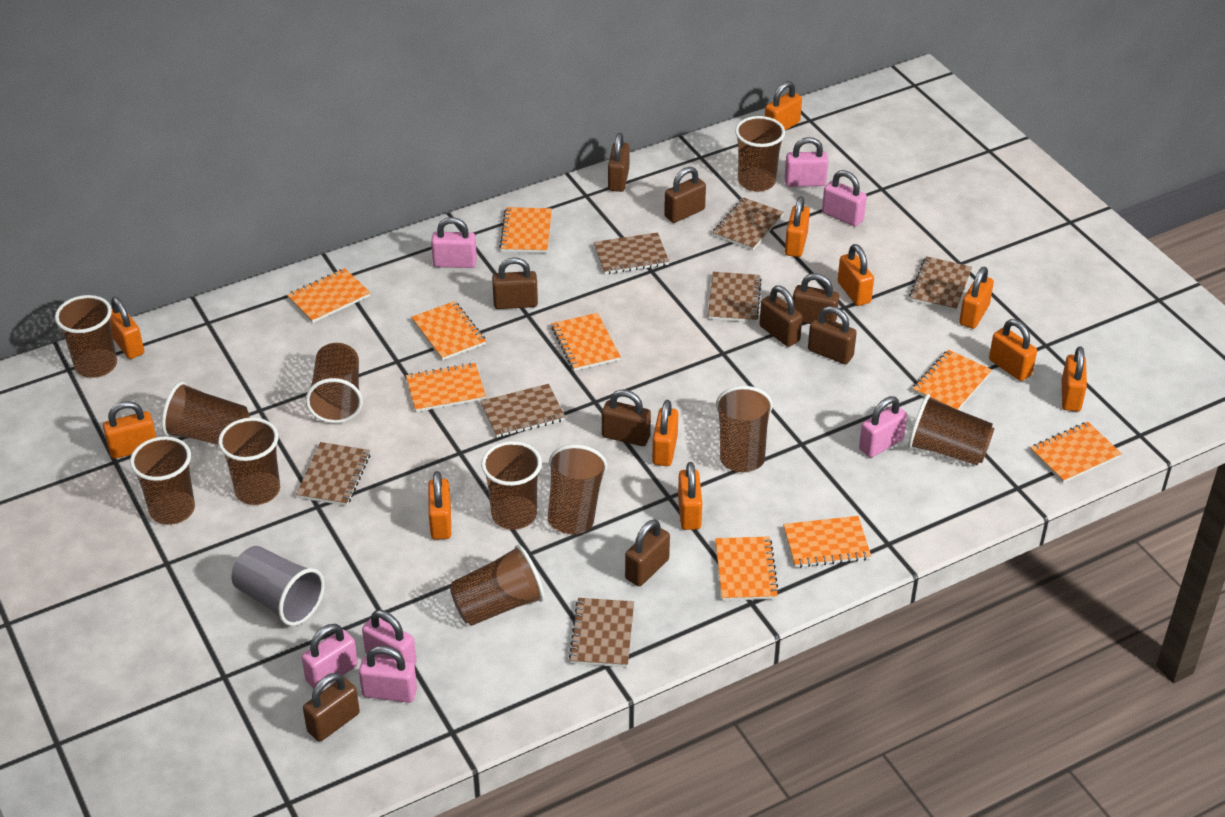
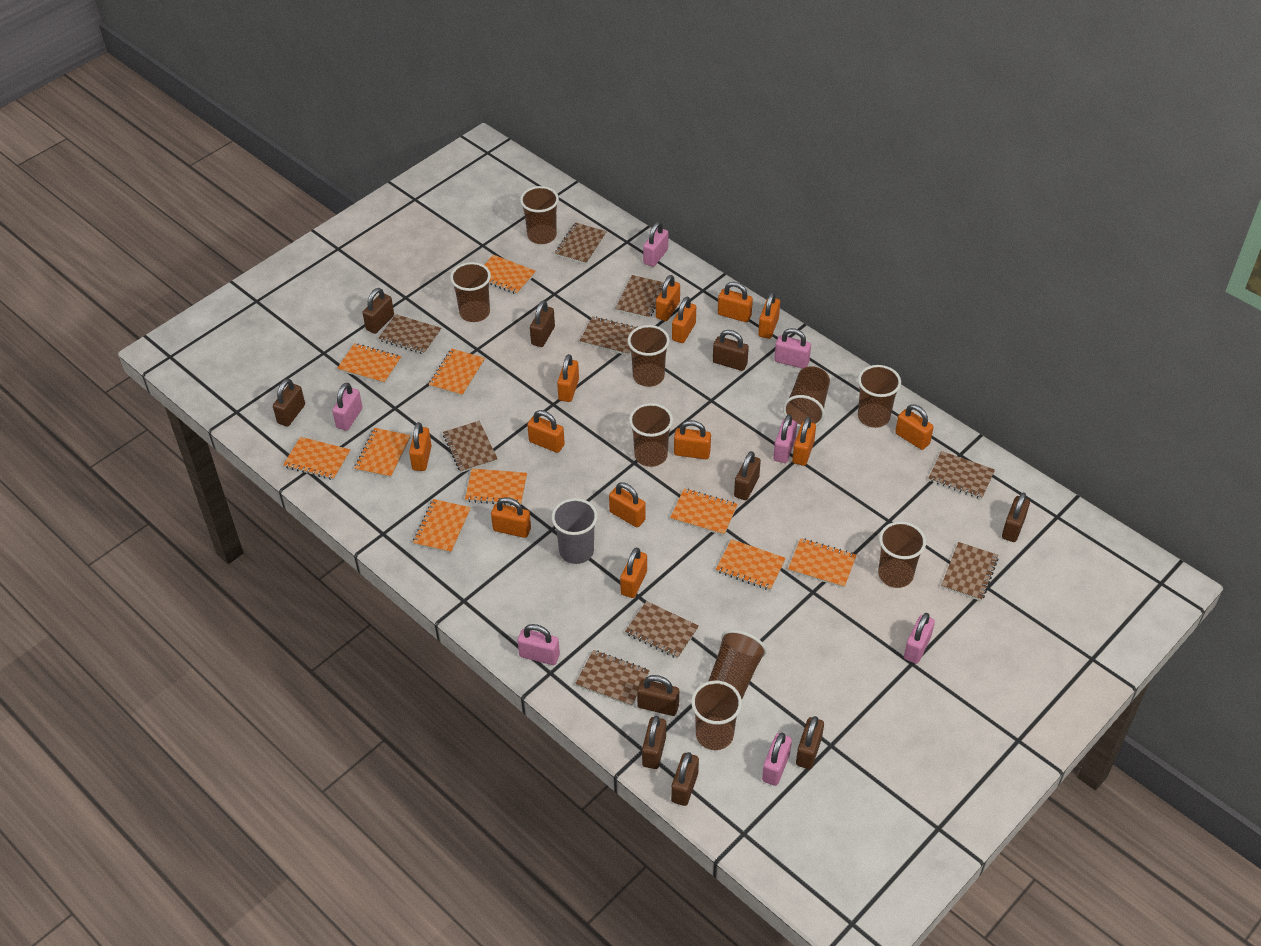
brown cup: 11 -> 9
brown notebook: 7 -> 9
brown padlock: 9 -> 10
orange notebook: 9 -> 10
orange padlock: 11 -> 13

